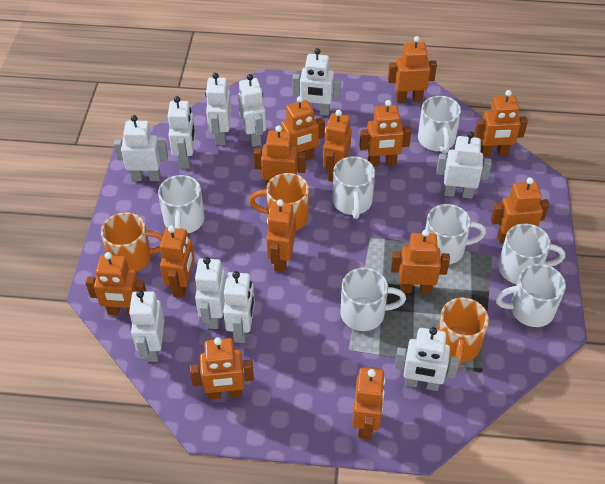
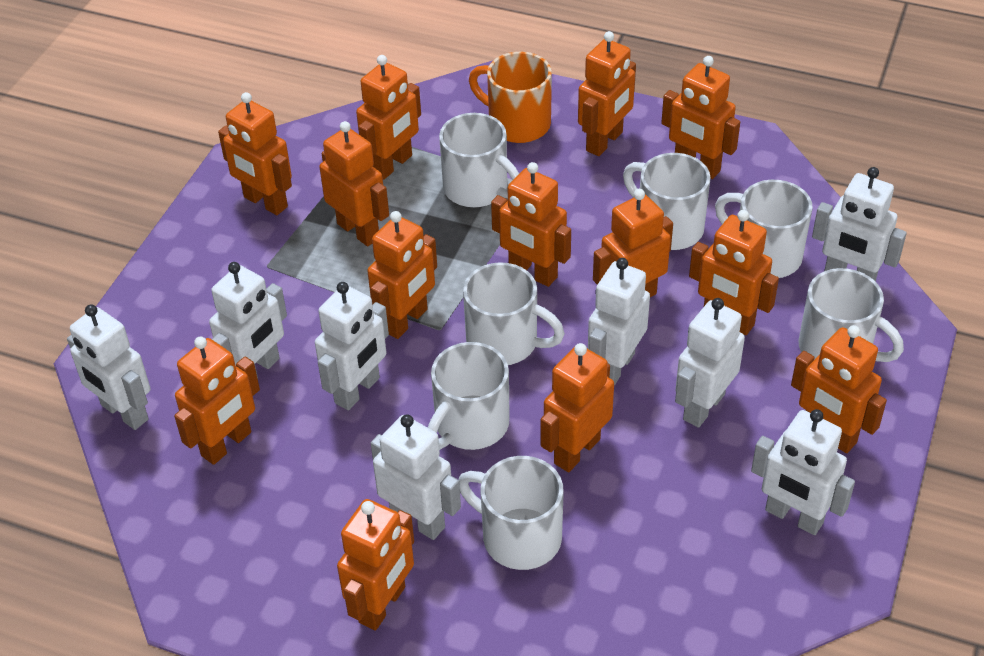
orange mug: 3 -> 1
white robot: 10 -> 8

